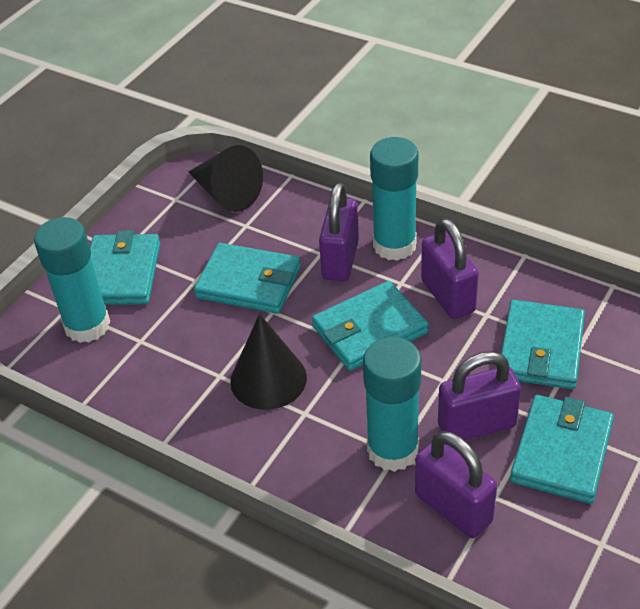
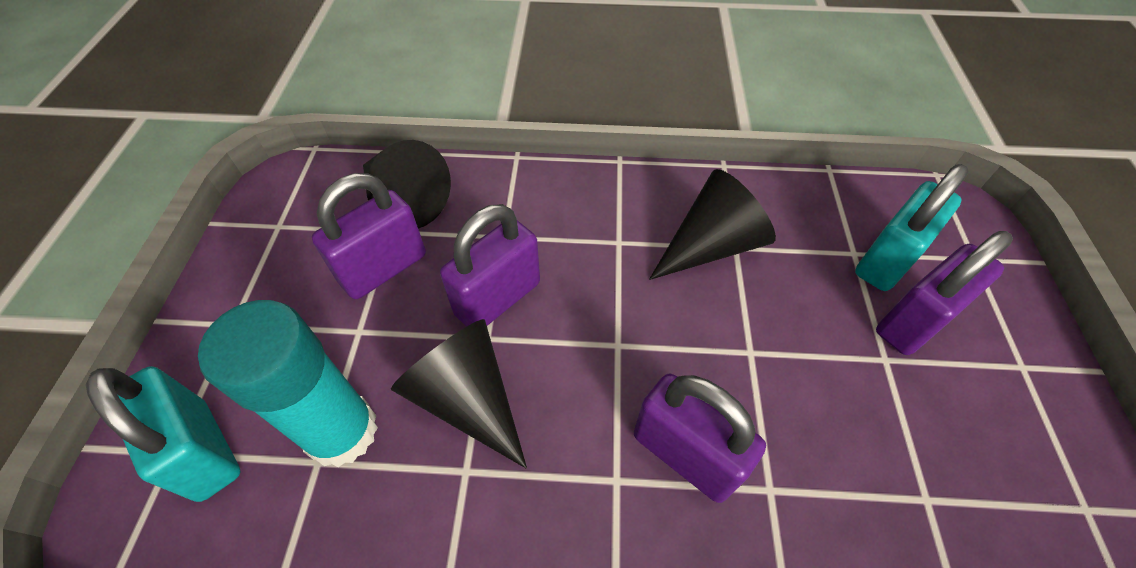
black cone: 2 -> 3
turquoise glue stick: 3 -> 1
turquoise padlock: 0 -> 2
turquoise wallet: 5 -> 0

